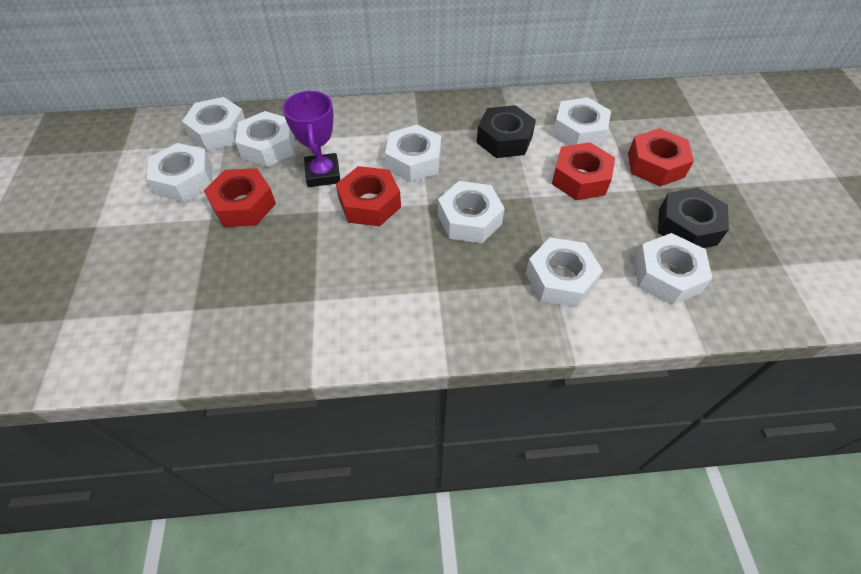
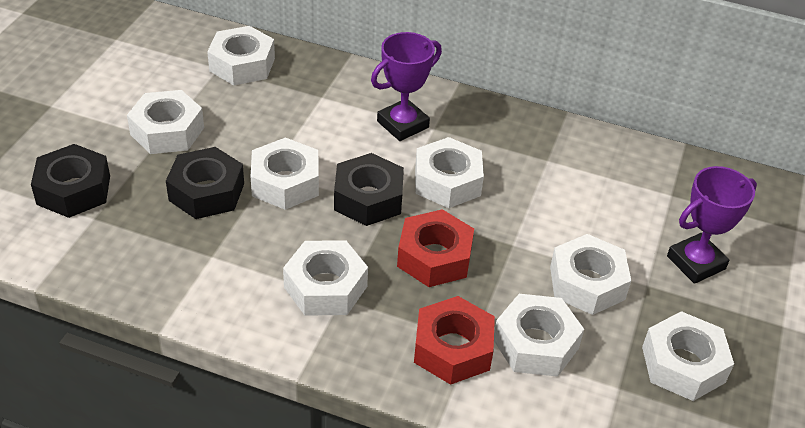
black nut: 2 -> 3
purple trophy: 1 -> 2
red nut: 4 -> 2

